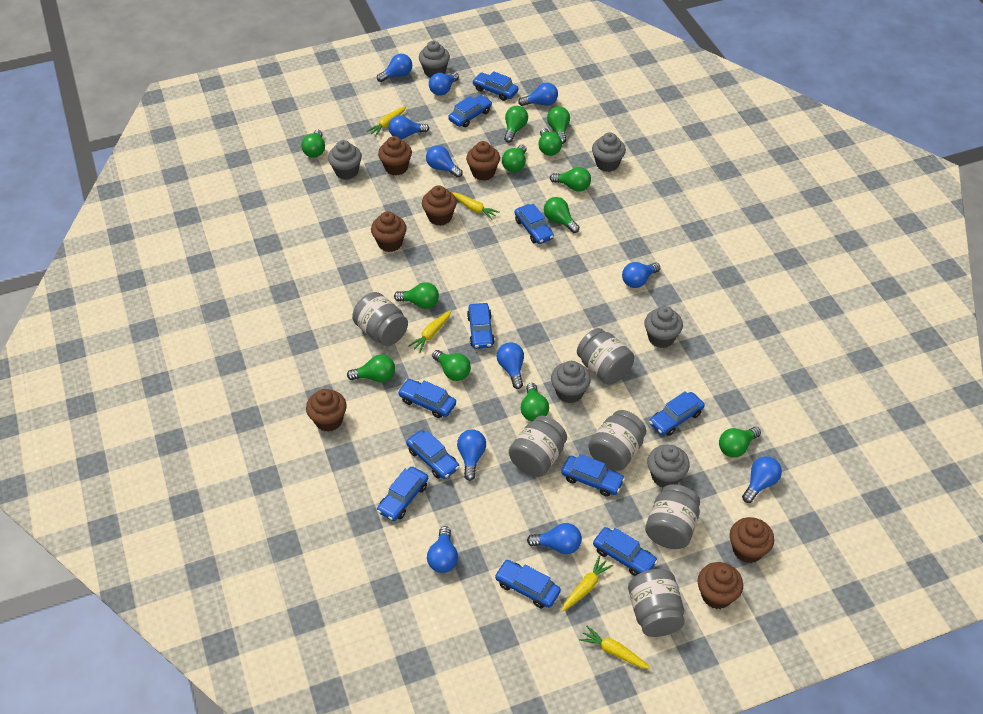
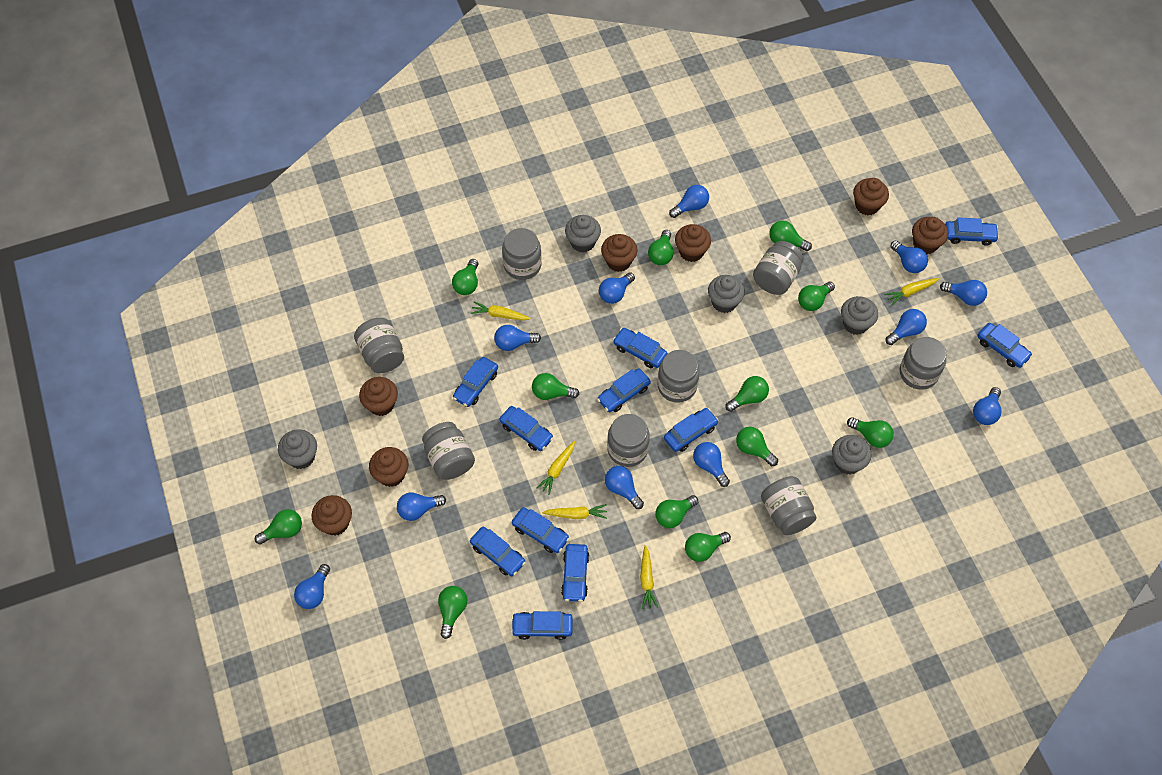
grey cupcake: 6 -> 5
grey jar: 6 -> 8

